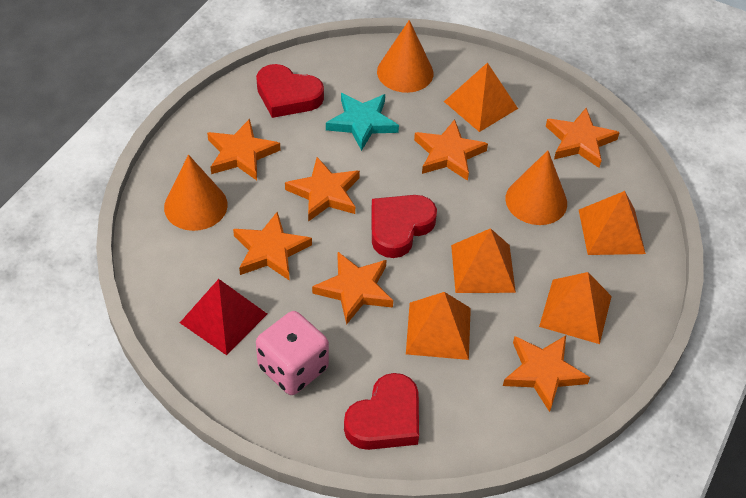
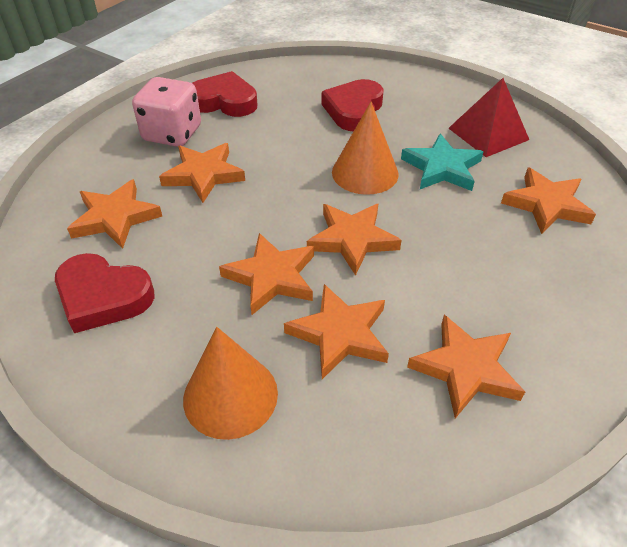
orange cone: 3 -> 2
orange pyramid: 5 -> 0

